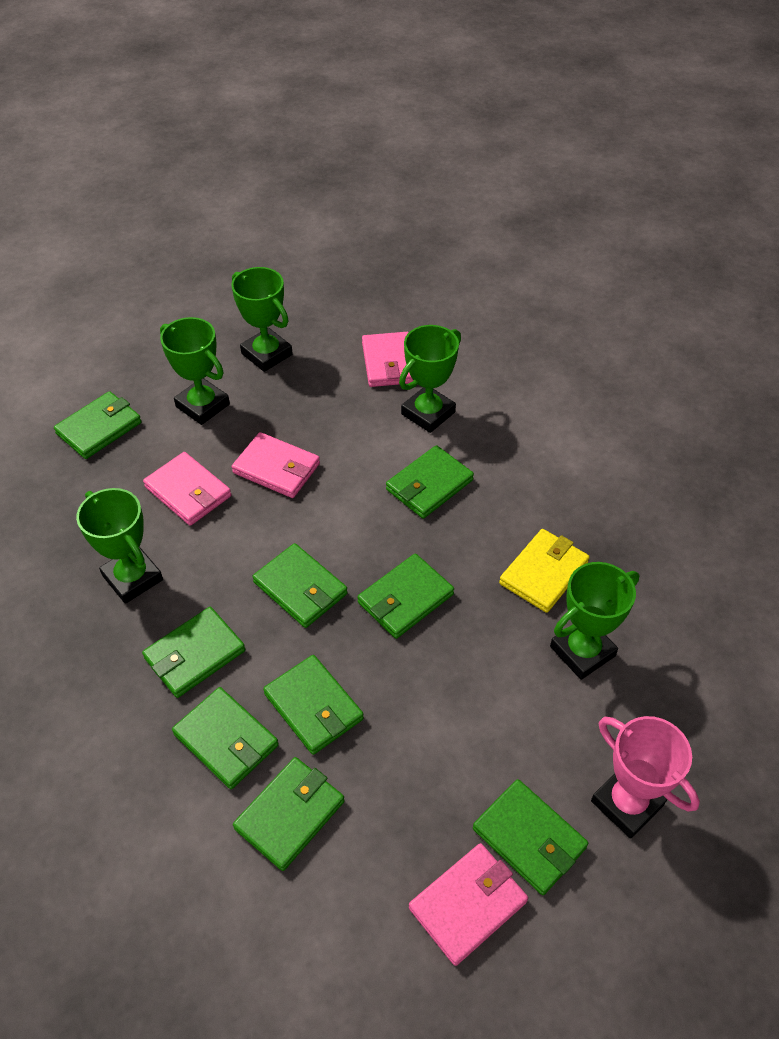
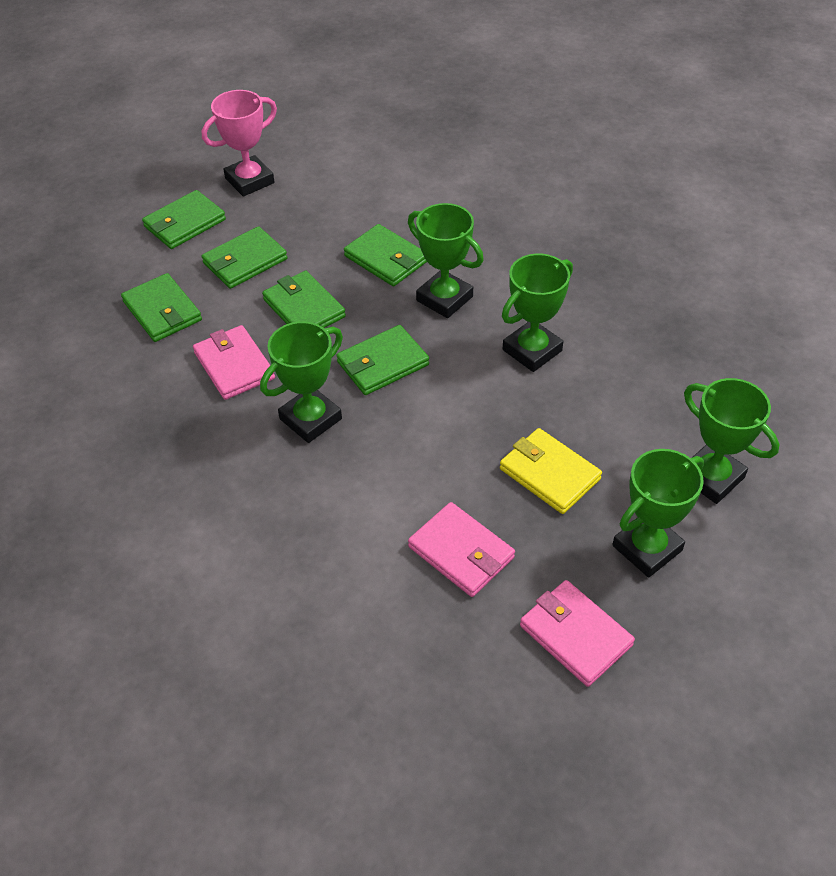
green wallet: 9 -> 6
pink wallet: 4 -> 3

